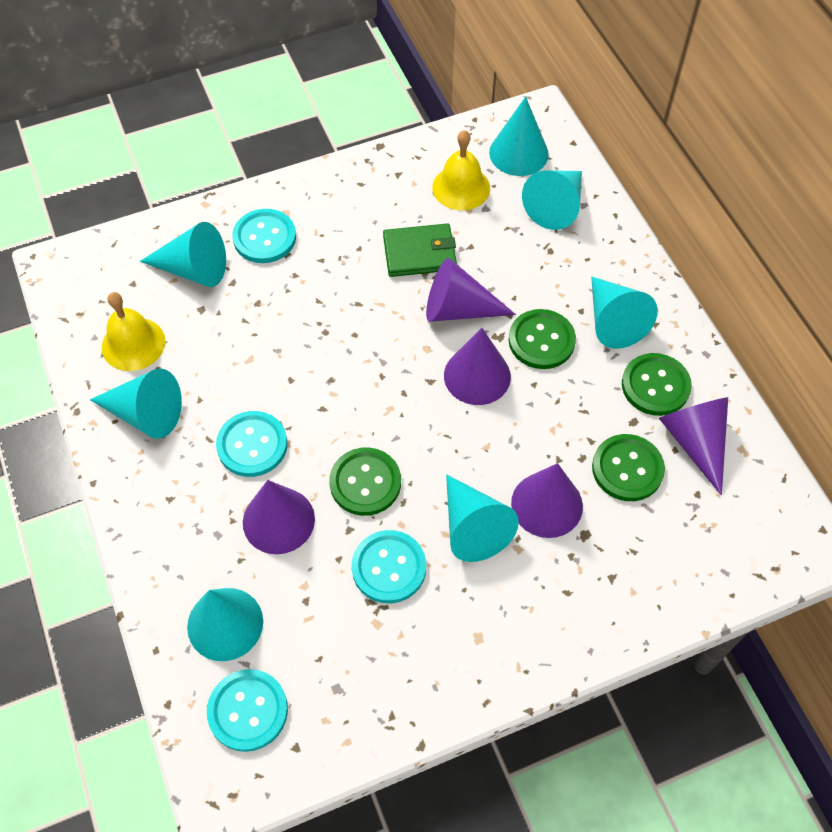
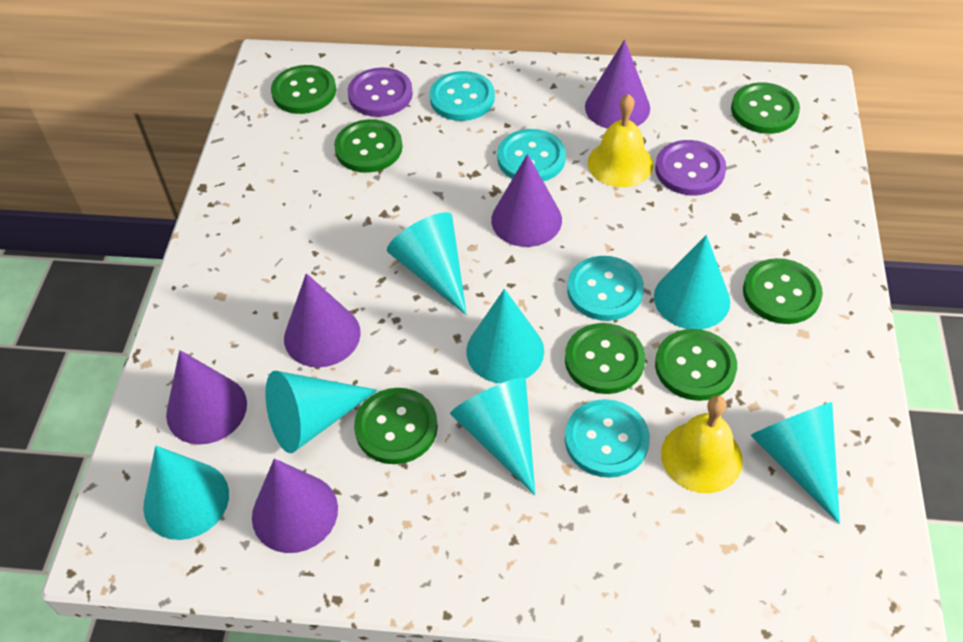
green button: 4 -> 7
green wallet: 1 -> 0
purple button: 0 -> 2

